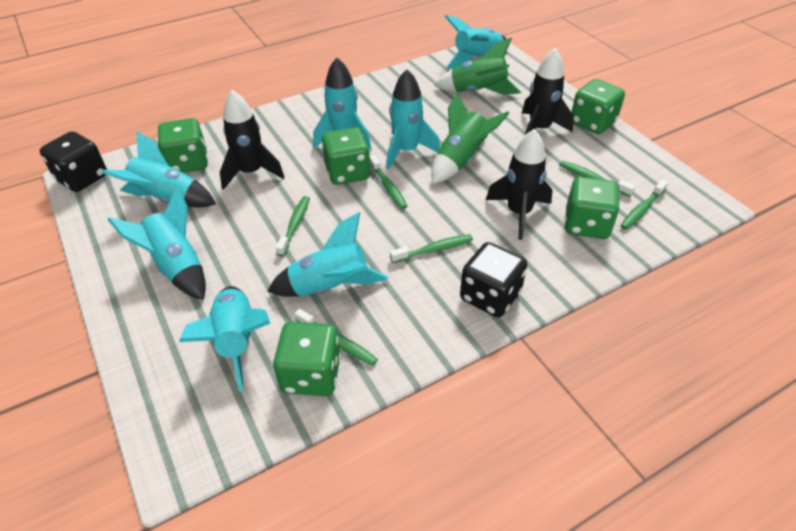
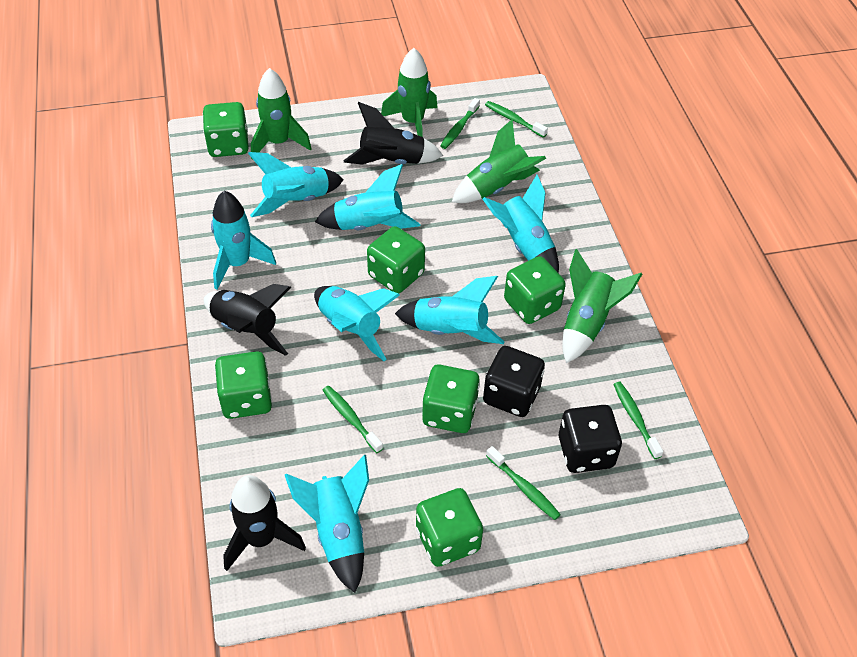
green dice: 5 -> 6
green rocket: 2 -> 4
green toothbrush: 6 -> 5

